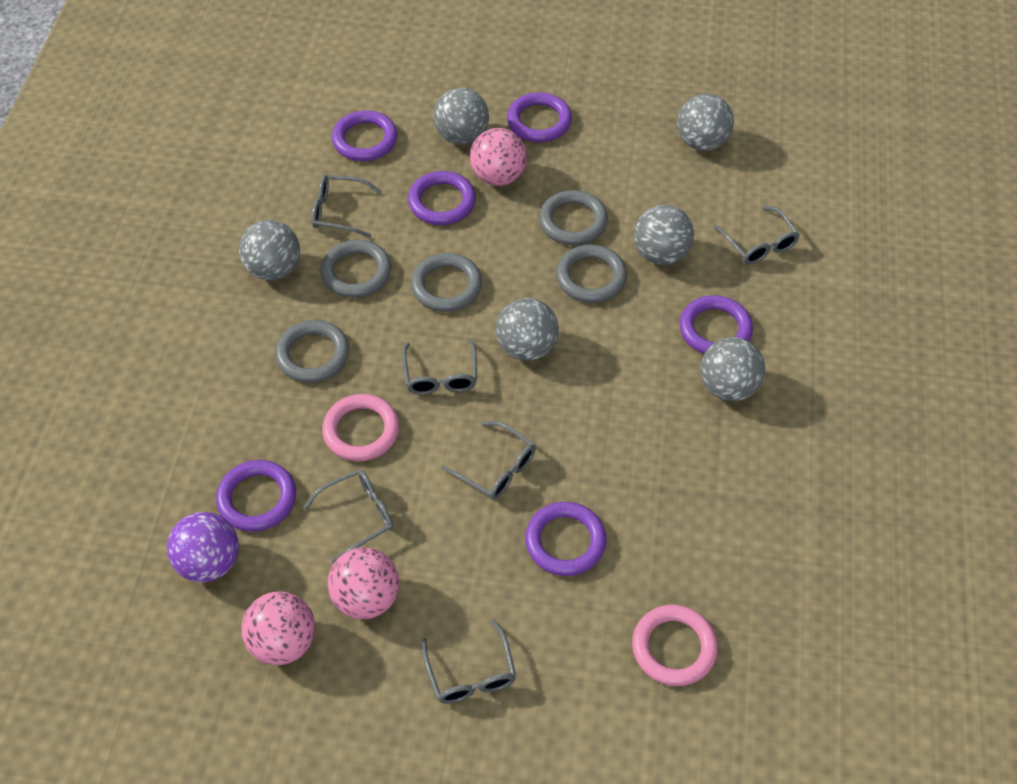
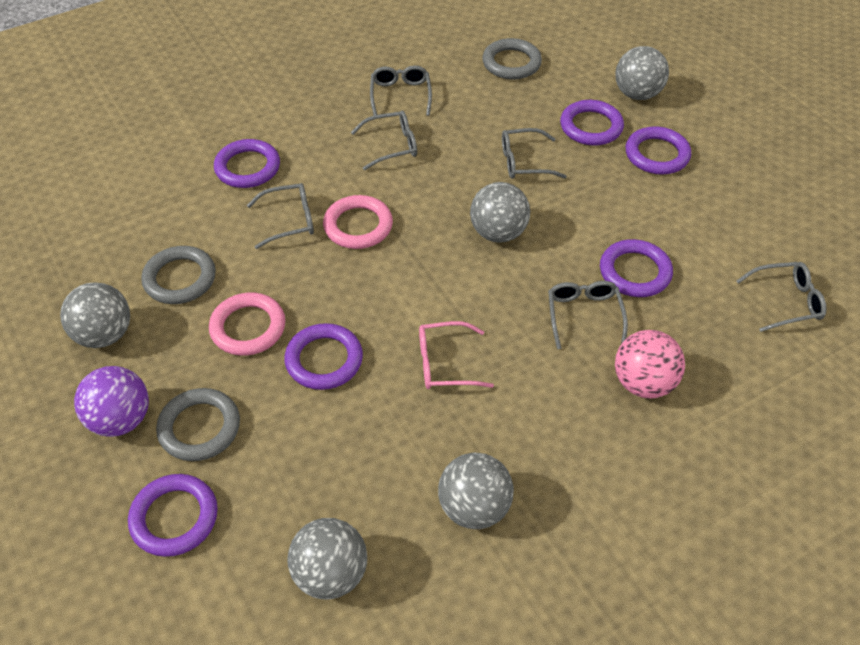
grey ball: 6 -> 5
grey ring: 5 -> 3
pink ball: 3 -> 1
pink glasses: 0 -> 1

